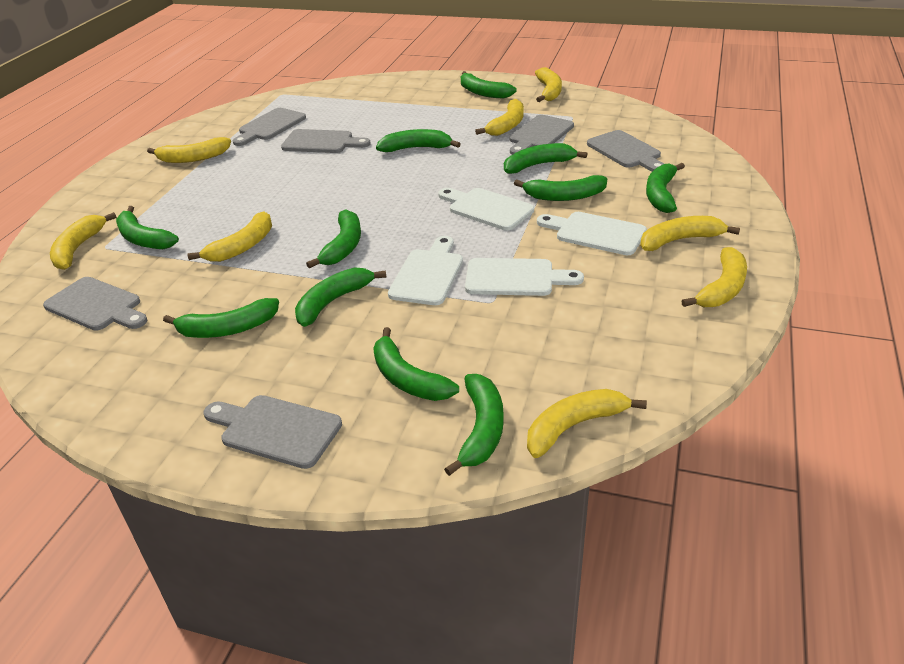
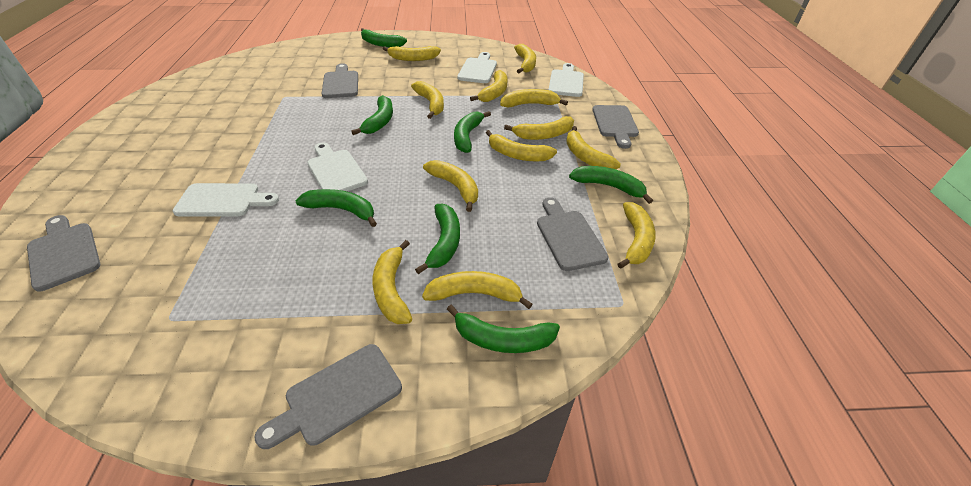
green banana: 11 -> 7
grey cutting board: 6 -> 5
yellow banana: 8 -> 12

